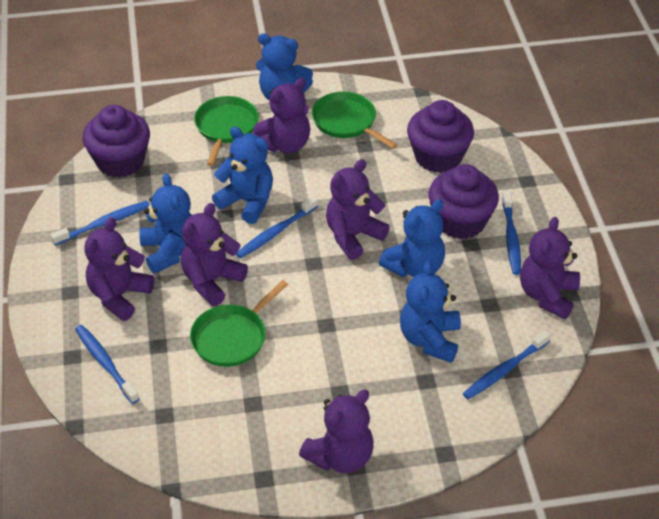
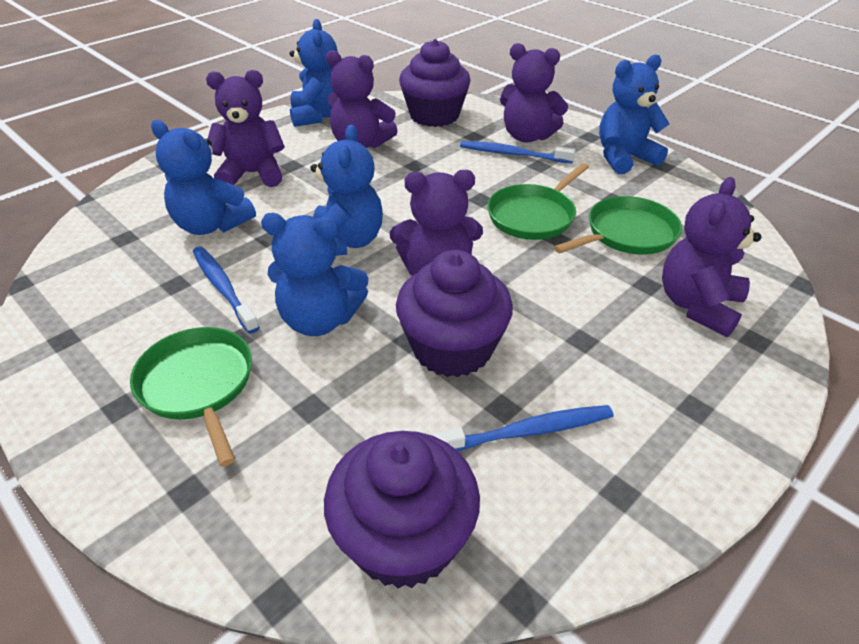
blue toothbrush: 5 -> 3
purple teddy bear: 6 -> 5

